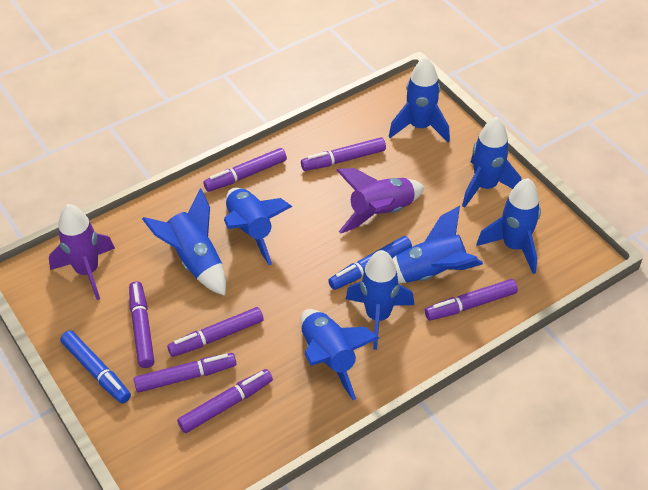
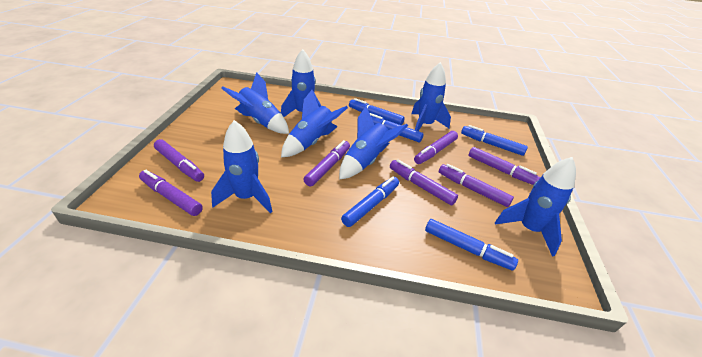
blue marker: 2 -> 5
blue rocket: 8 -> 7
purple rocket: 2 -> 0

